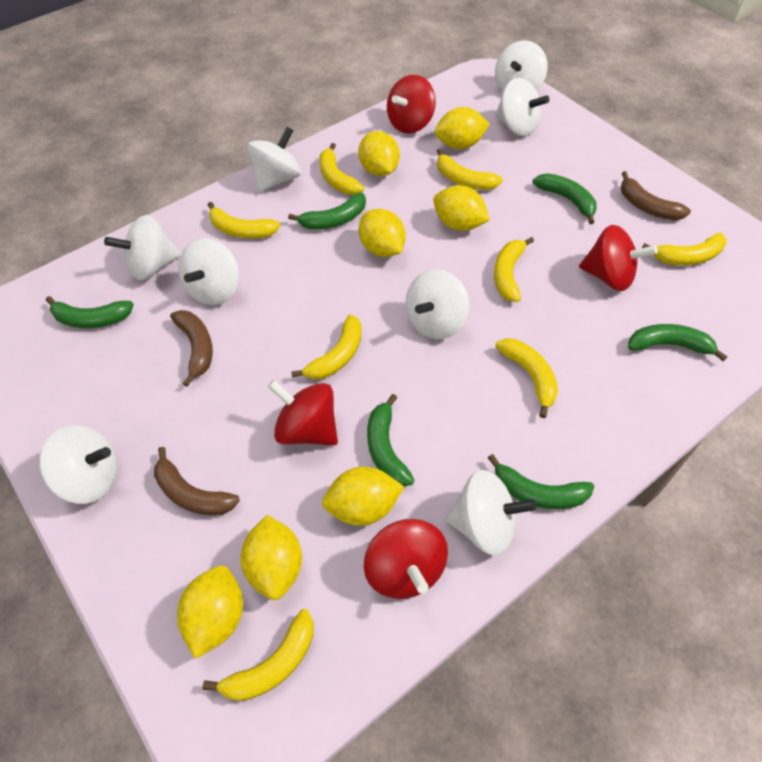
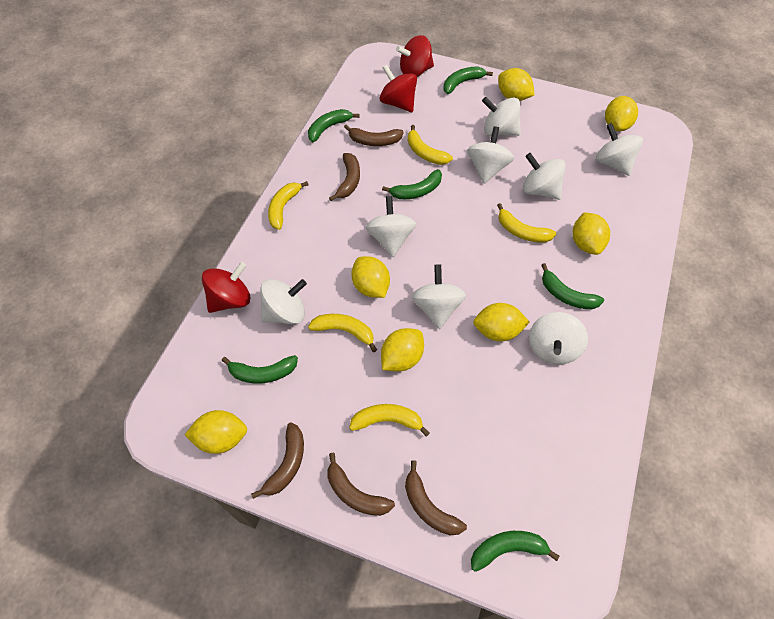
brown banana: 3 -> 5
red spinning top: 4 -> 3
yellow banana: 8 -> 5

